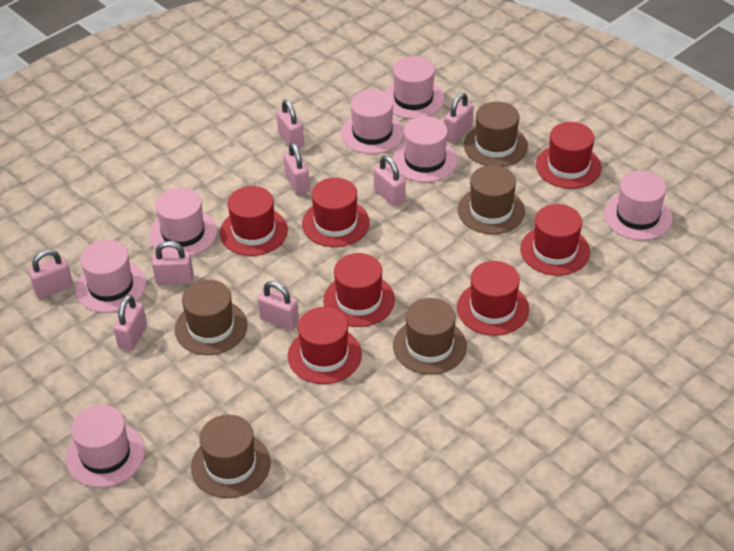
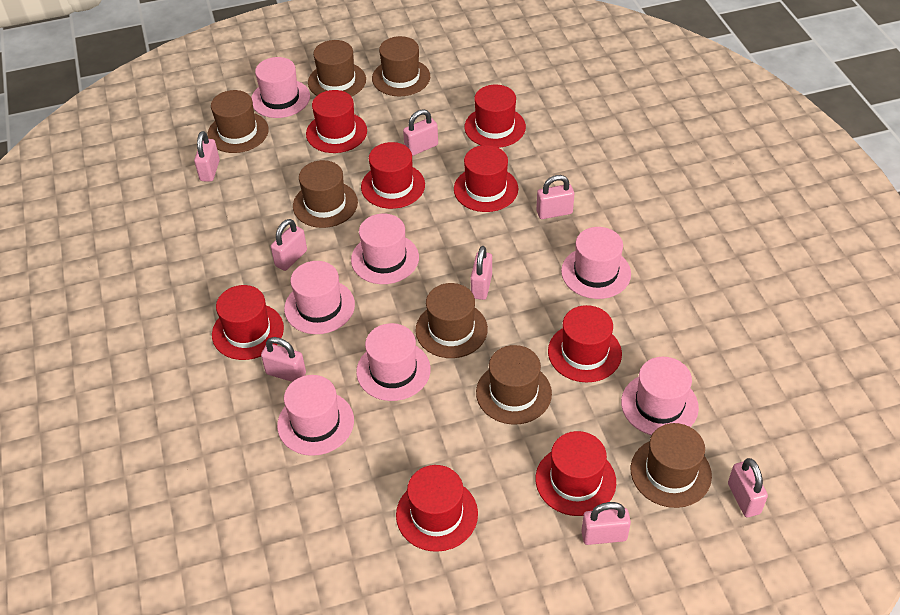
brown hat: 5 -> 7
red hat: 7 -> 8

